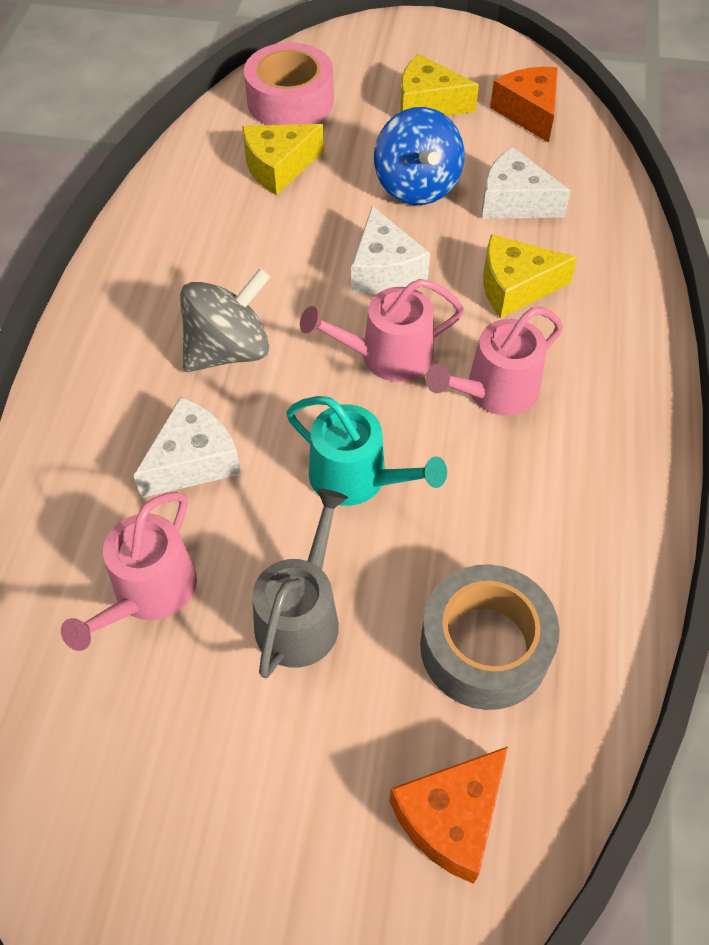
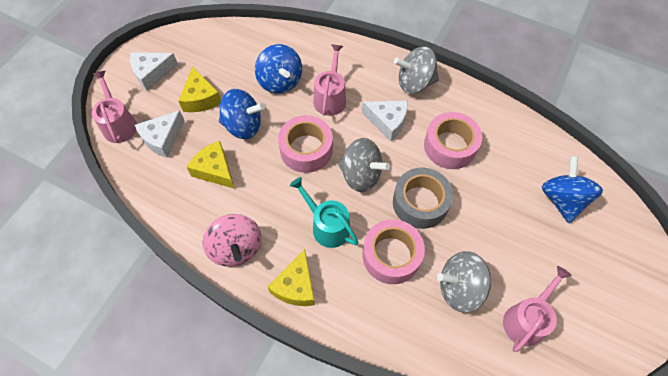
blue spinning top: 1 -> 3
grey spinning top: 1 -> 3
grey watering can: 1 -> 0
orange cheese: 2 -> 0
pink spinning top: 0 -> 1
pink tape: 1 -> 3

